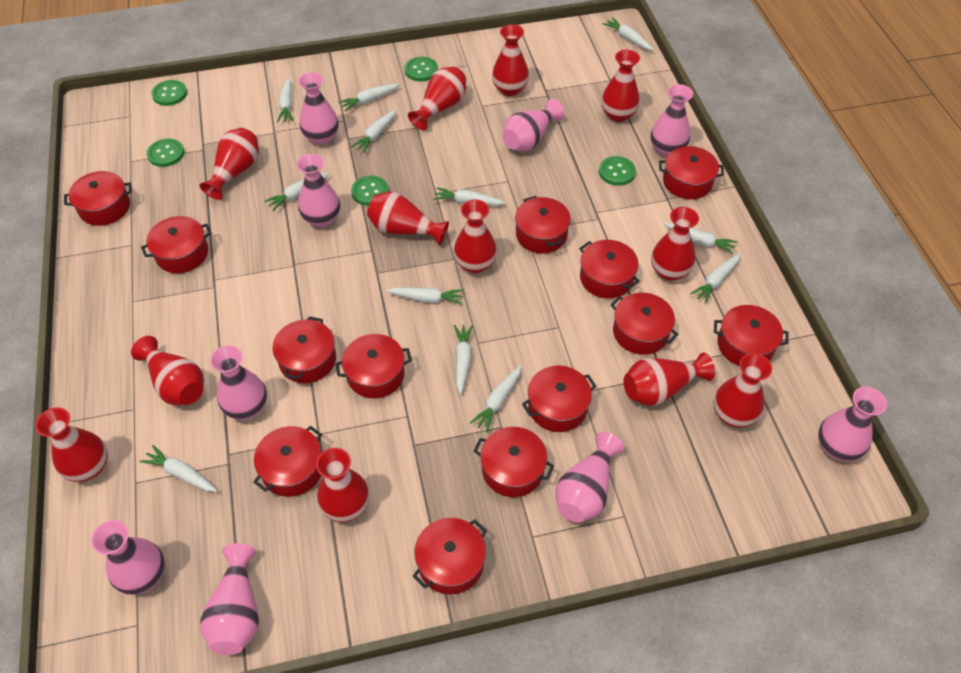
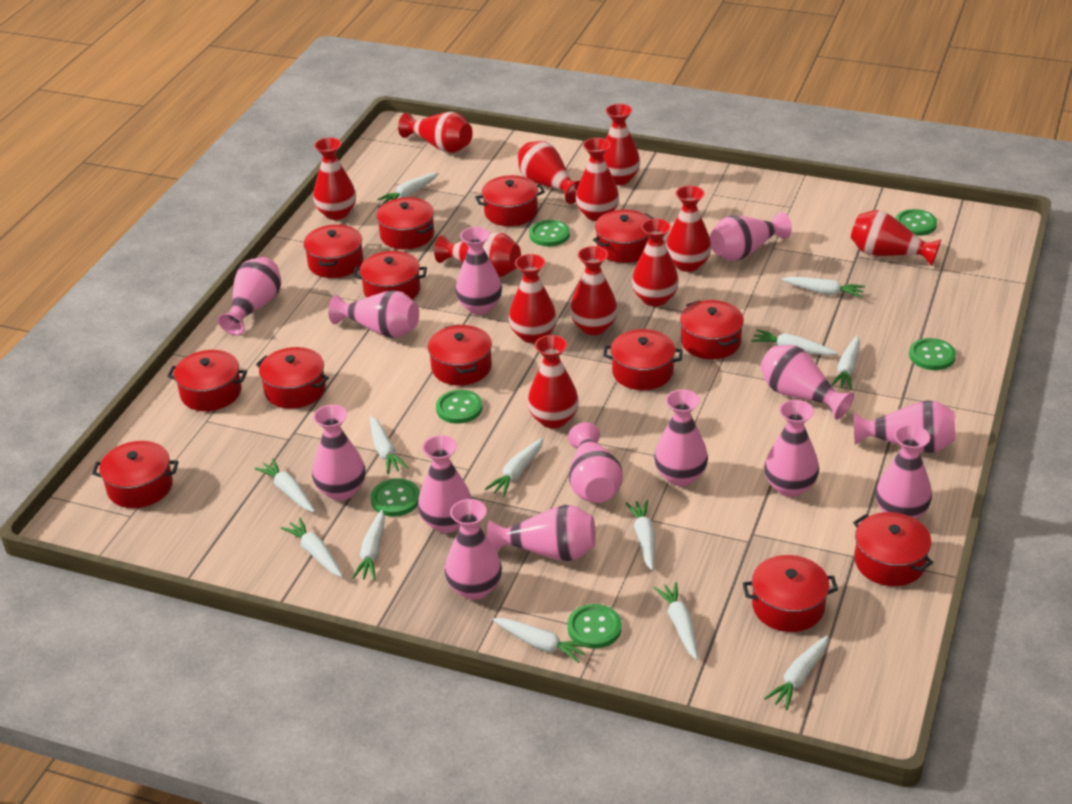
green button: 5 -> 6
pink vase: 9 -> 14
white carrot: 12 -> 13

